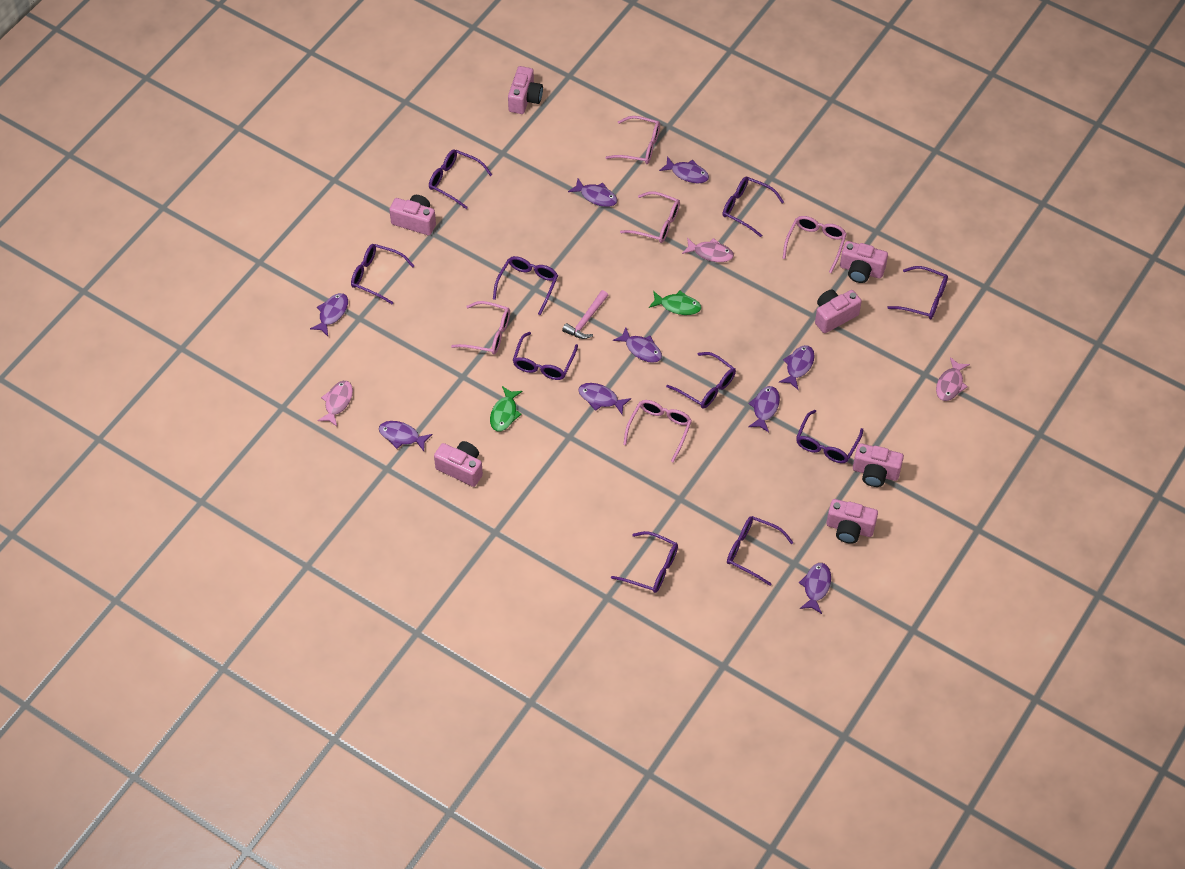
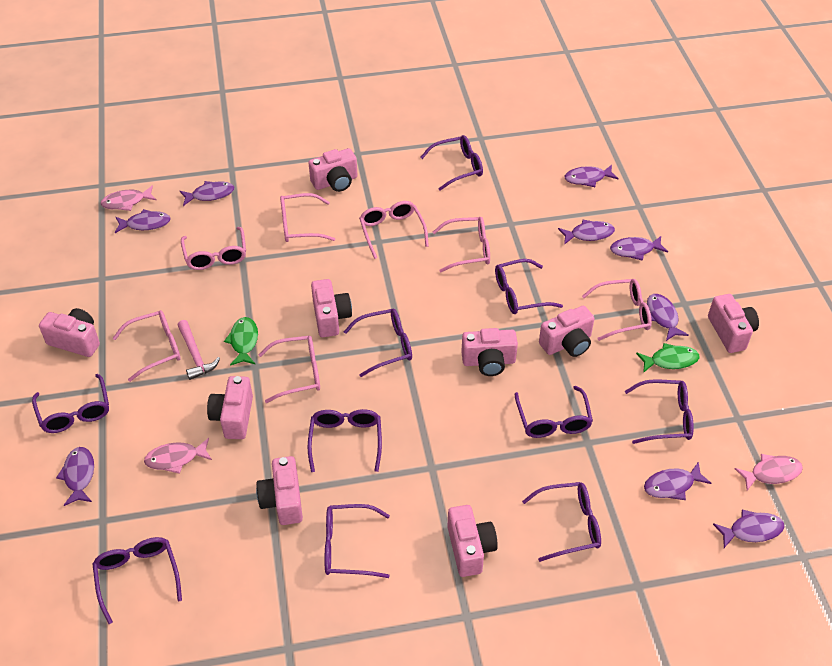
pink camera: 7 -> 9
pink glasses: 5 -> 7

